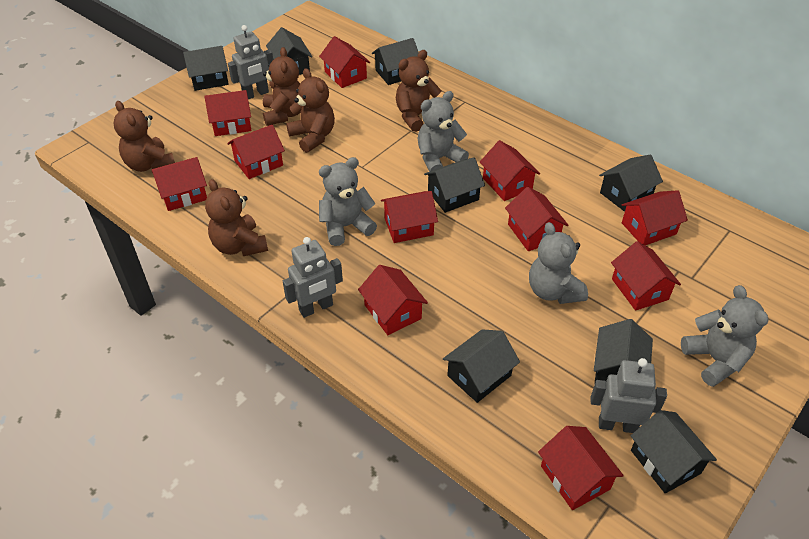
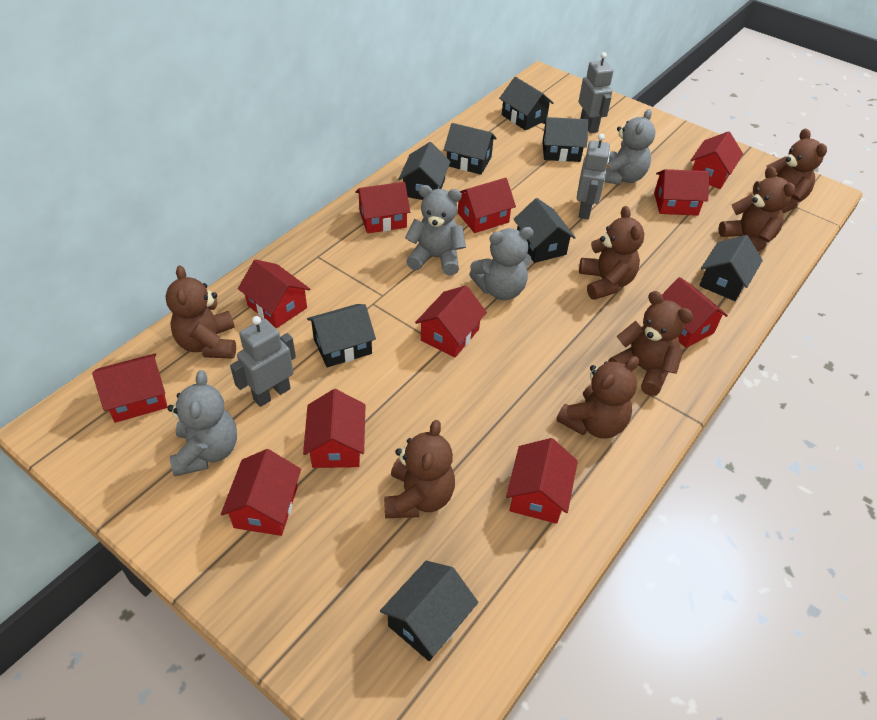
brown teddy bear: 5 -> 7

